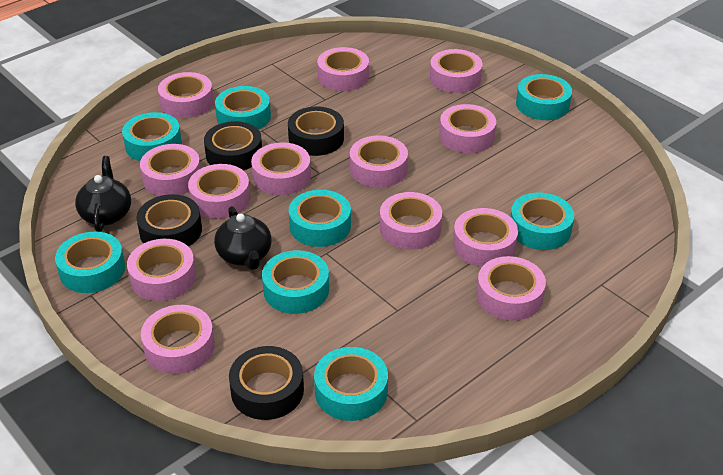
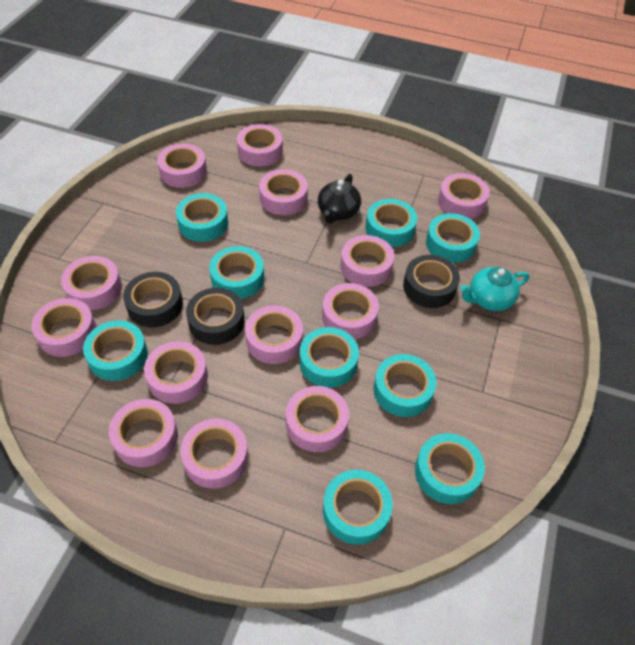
black tape: 4 -> 3
black teapot: 2 -> 1
turquoise tape: 8 -> 9
turquoise teapot: 0 -> 1

